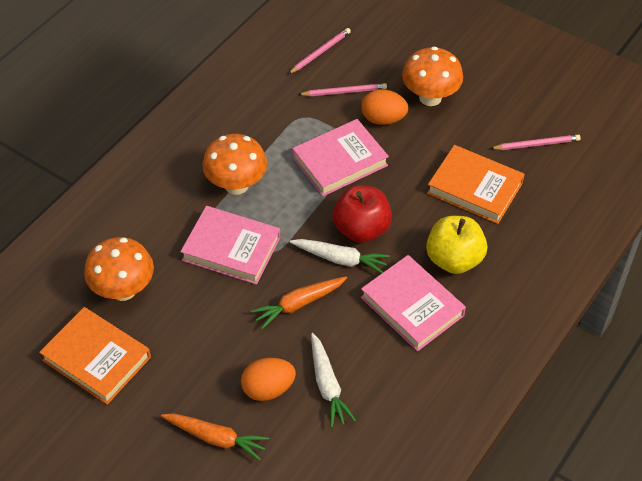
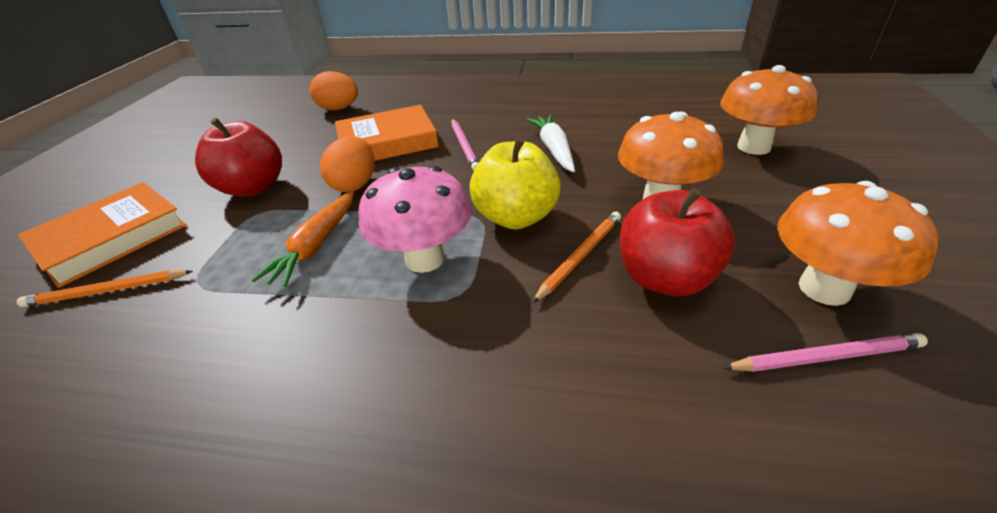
orange carrot: 2 -> 1
orange pencil: 0 -> 2
pink book: 3 -> 0
pink mushroom: 0 -> 1
pink pencil: 3 -> 2
red apple: 1 -> 2
white carrot: 2 -> 1

